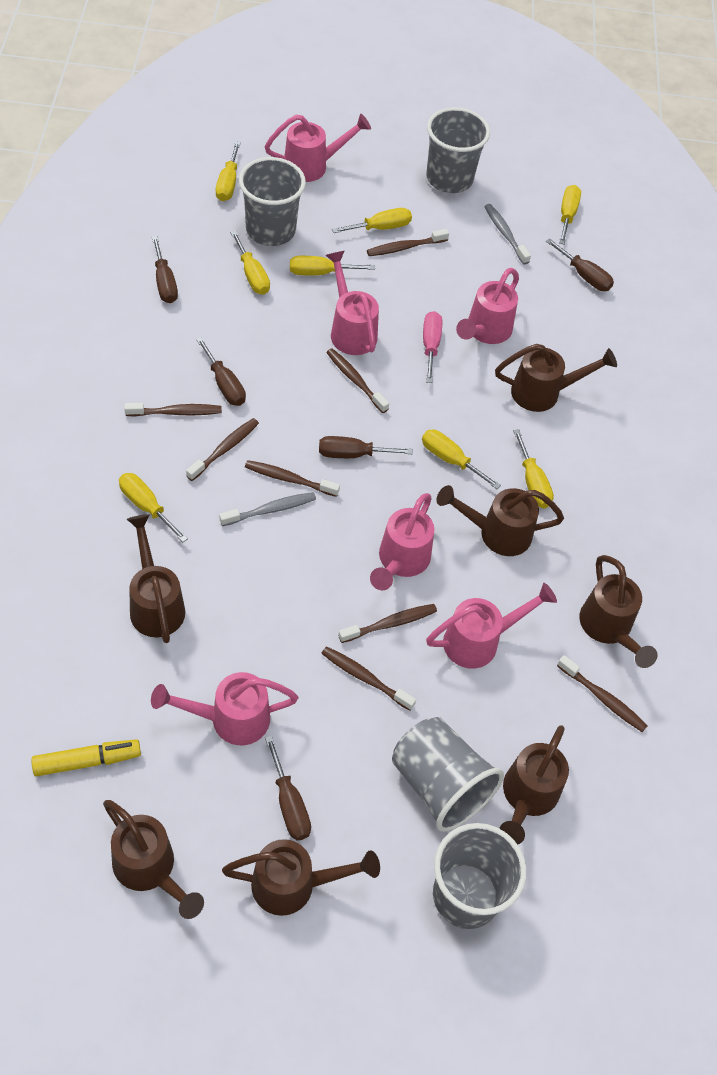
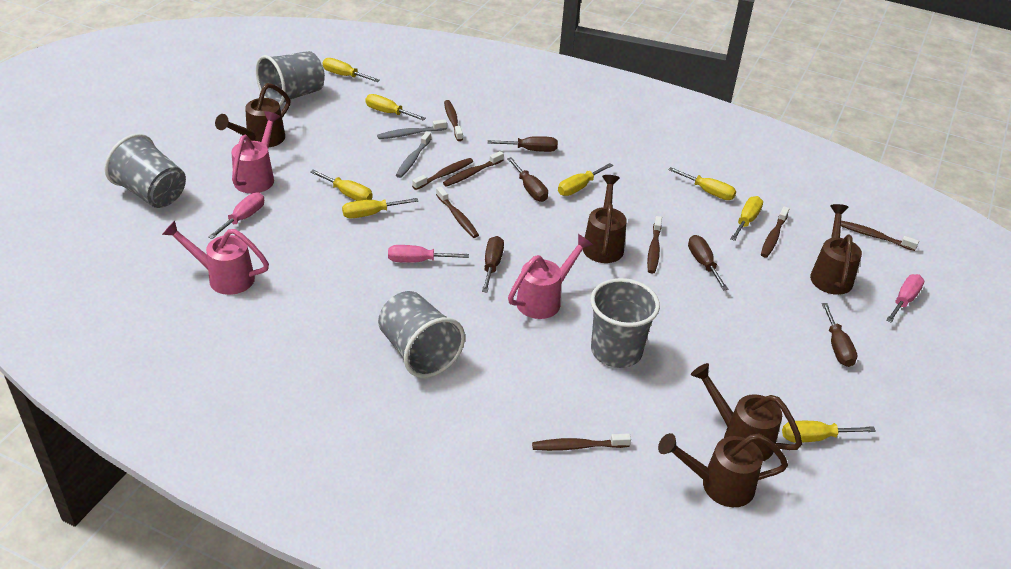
brown watering can: 7 -> 5
pink screwdriver: 1 -> 3
pink watering can: 6 -> 3
yellow marker: 1 -> 0

